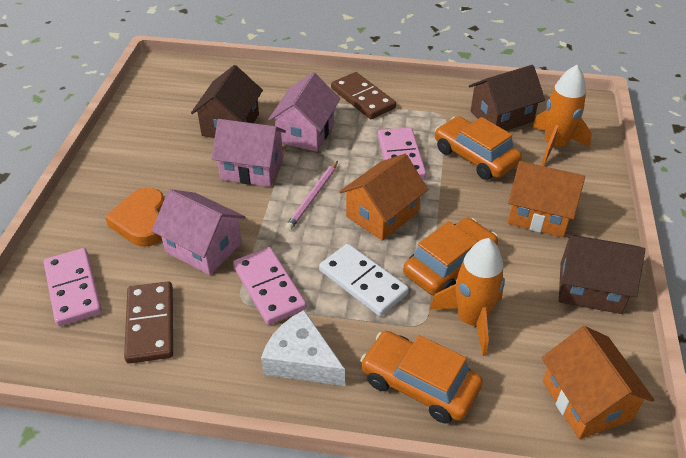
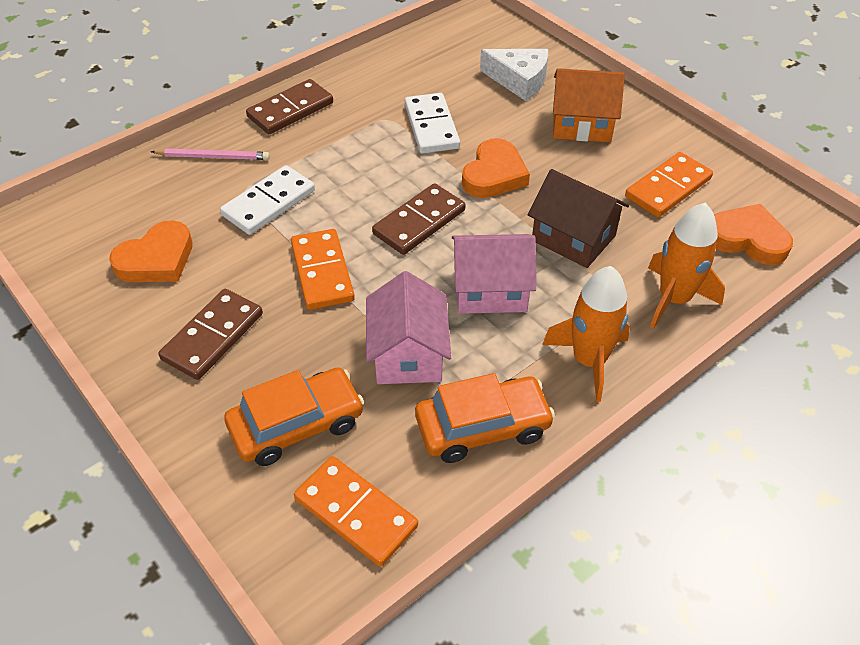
brown domino: 2 -> 3
brown house: 3 -> 1
orange car: 3 -> 2
orange domino: 0 -> 3
orange heart: 1 -> 3
orange house: 3 -> 1
pink domino: 3 -> 0
pink house: 3 -> 2
white domino: 1 -> 2

